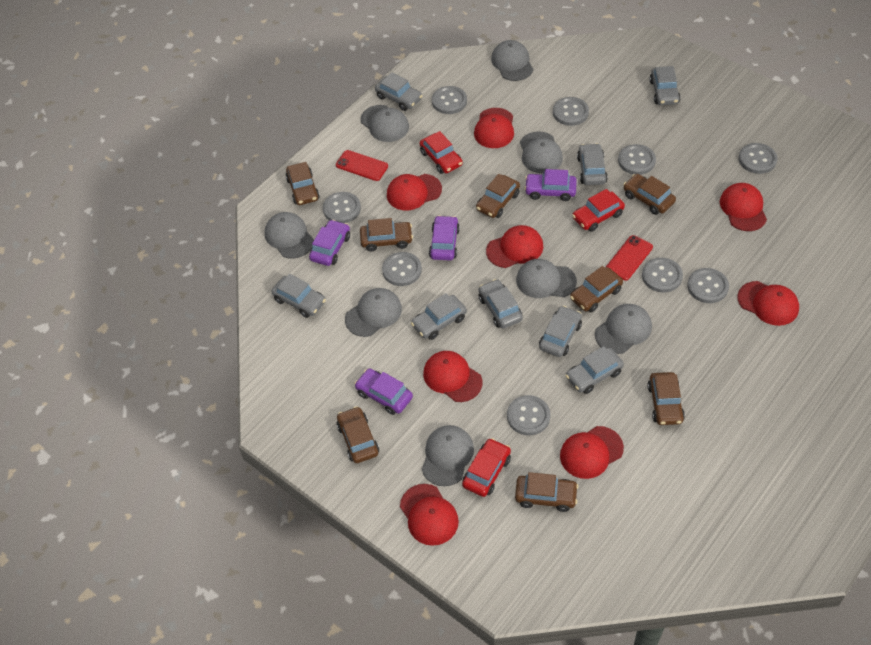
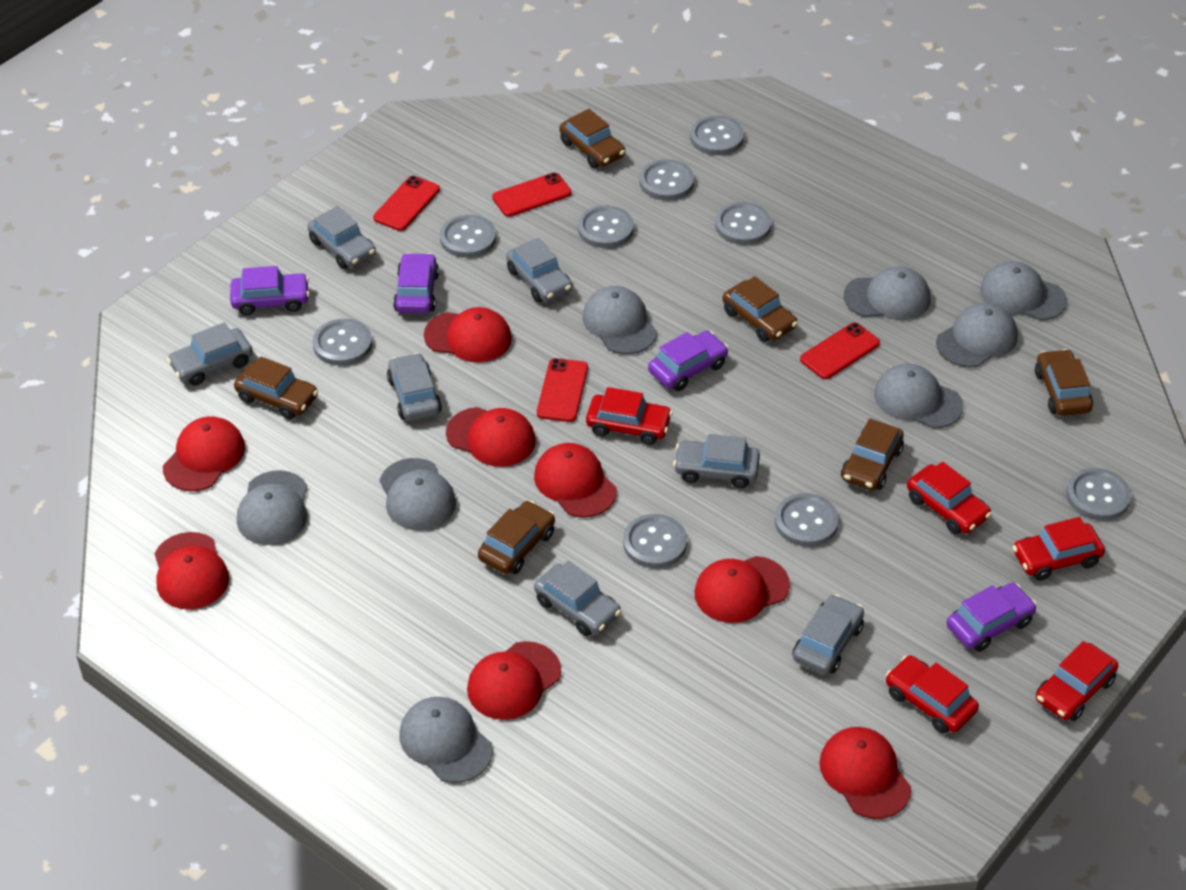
brown car: 8 -> 6
grey car: 8 -> 7
red car: 3 -> 5
red phone: 2 -> 4

